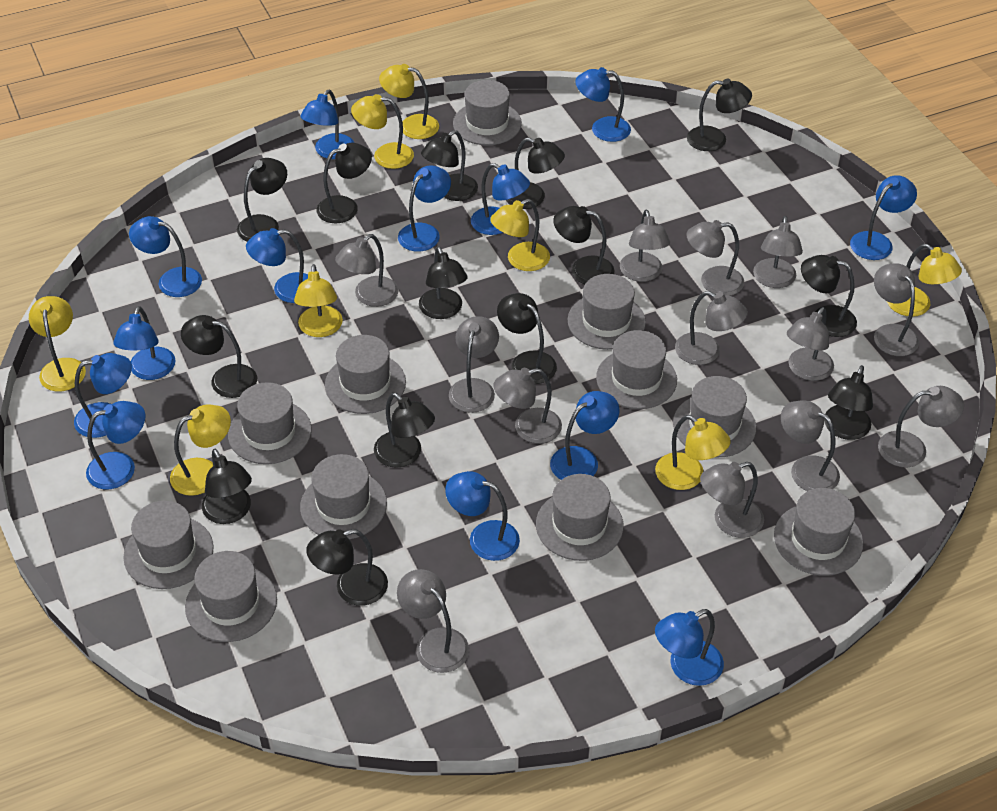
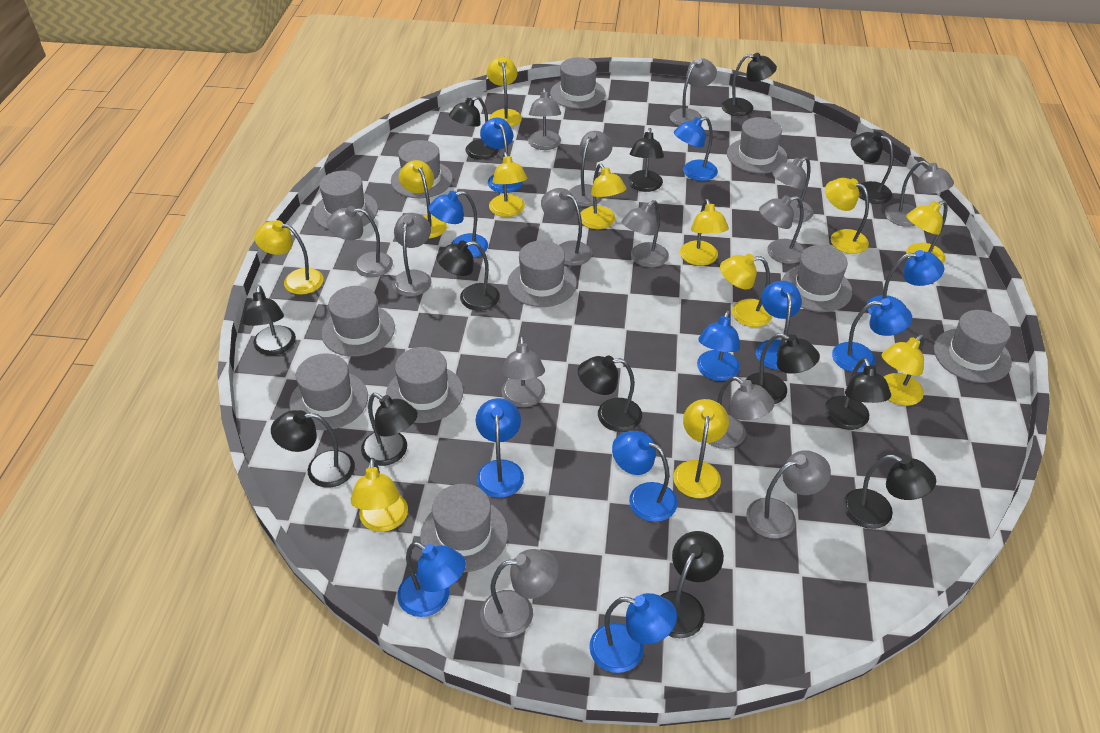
black lamp: 14 -> 13
blue lamp: 13 -> 11
grey lamp: 13 -> 14
yellow lamp: 8 -> 12

